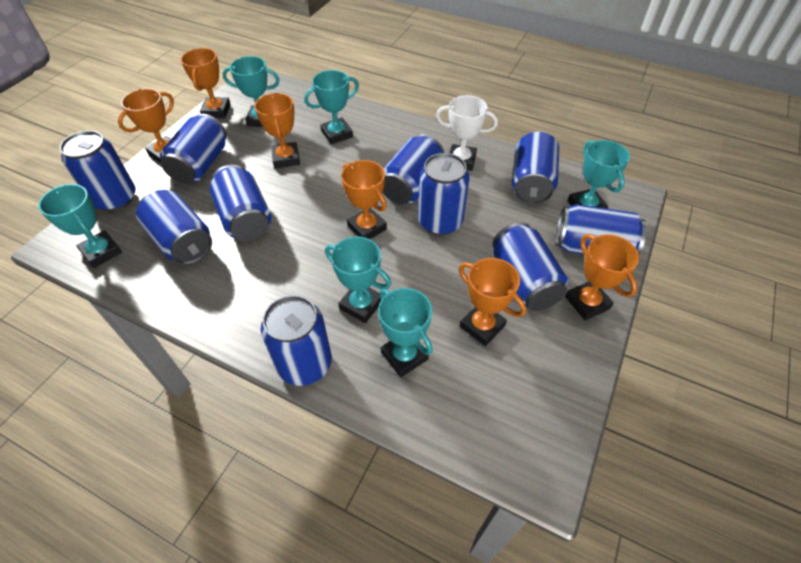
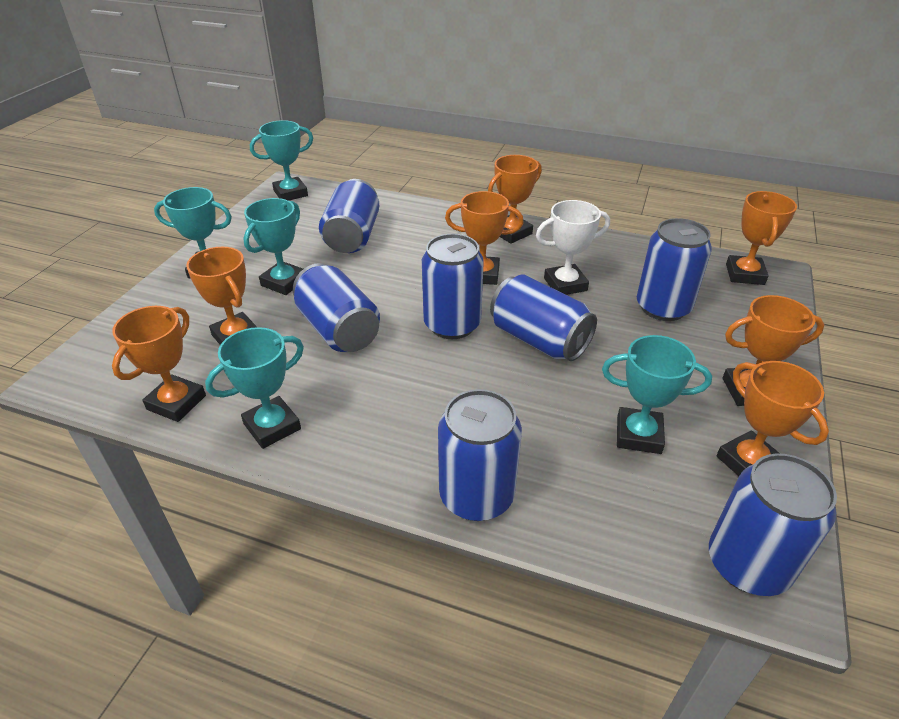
blue can: 10 -> 7
orange trophy: 6 -> 7
turquoise trophy: 6 -> 5

